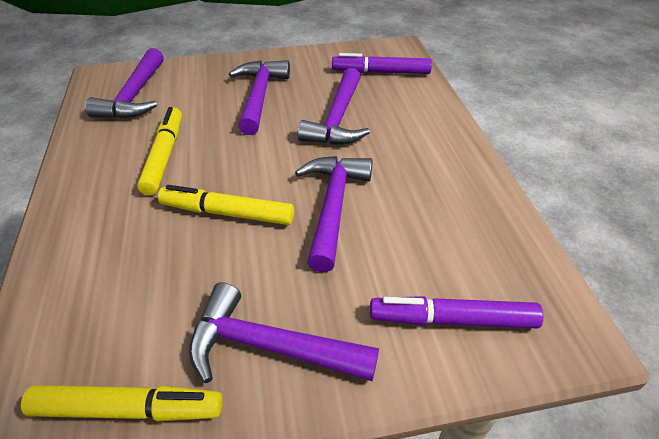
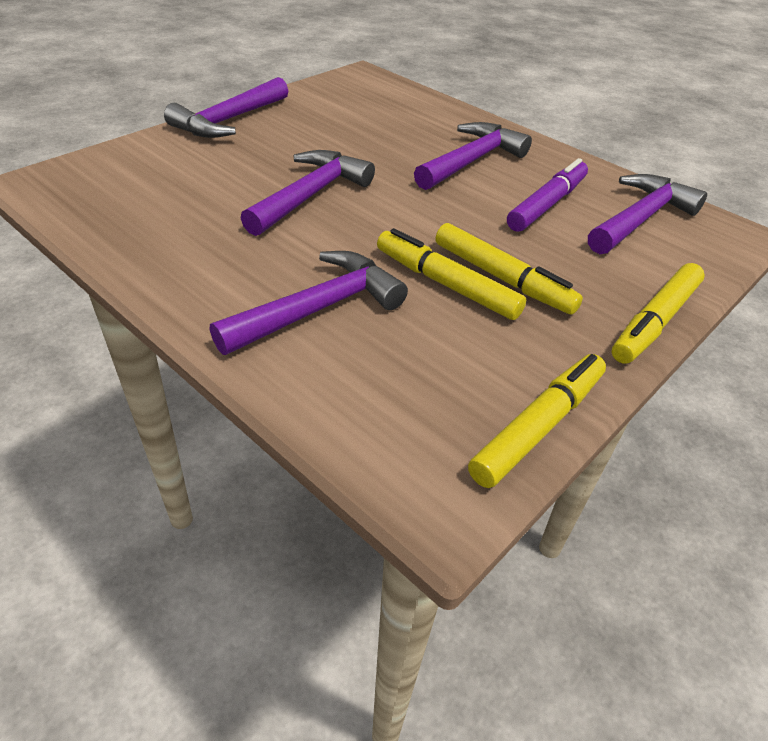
purple marker: 2 -> 1
yellow marker: 3 -> 4

